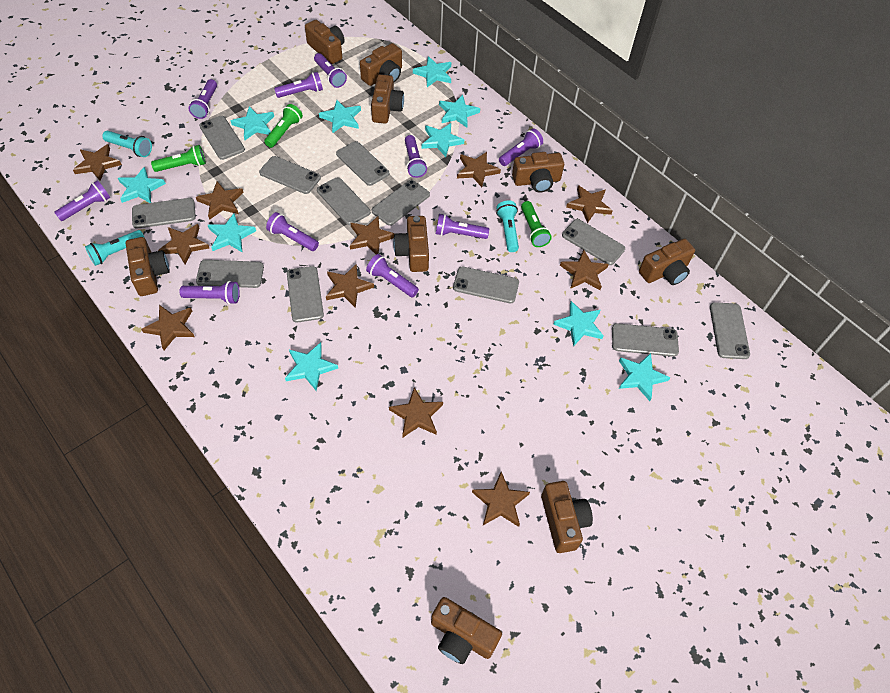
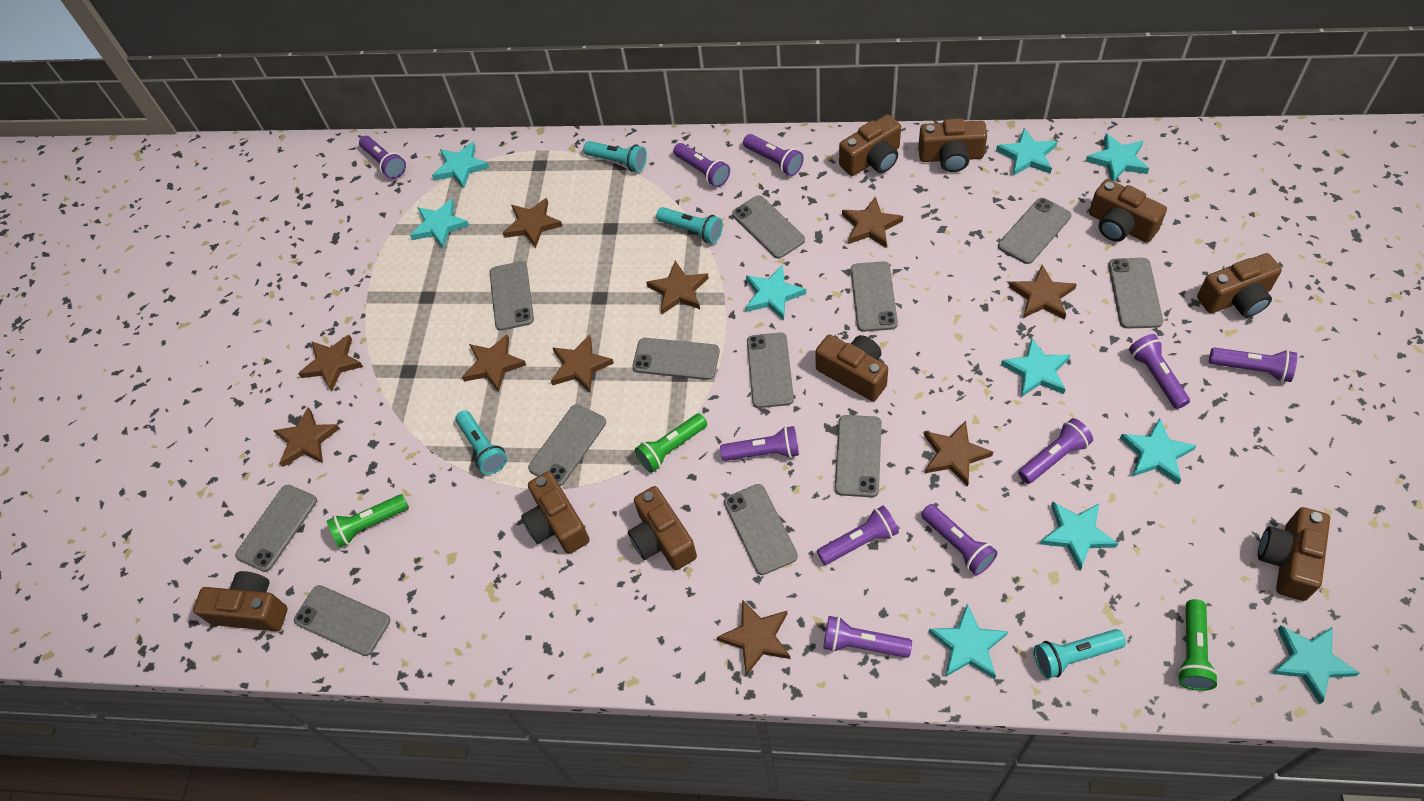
brown star: 11 -> 10
turquoise flashlight: 3 -> 4

